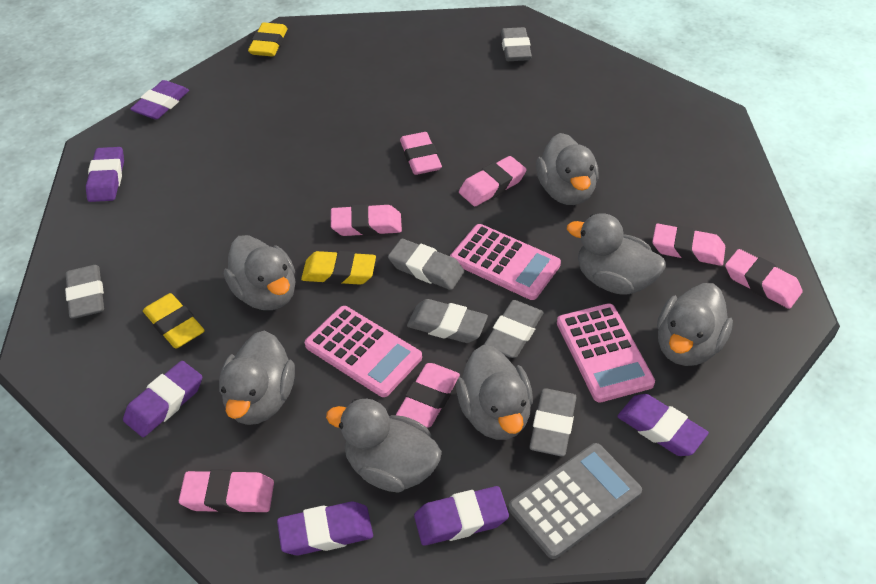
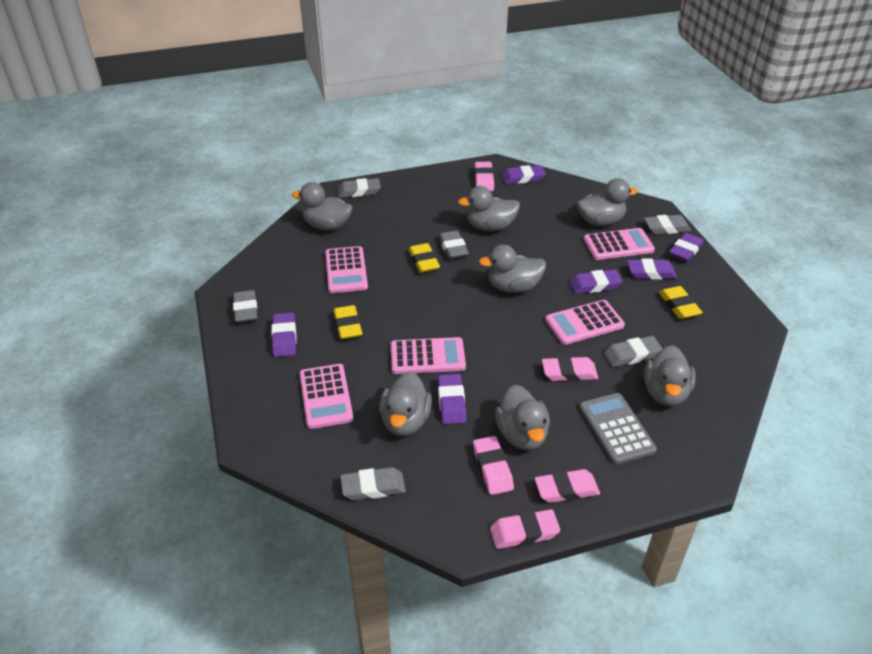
pink calculator: 3 -> 5
pink eraser: 7 -> 5

